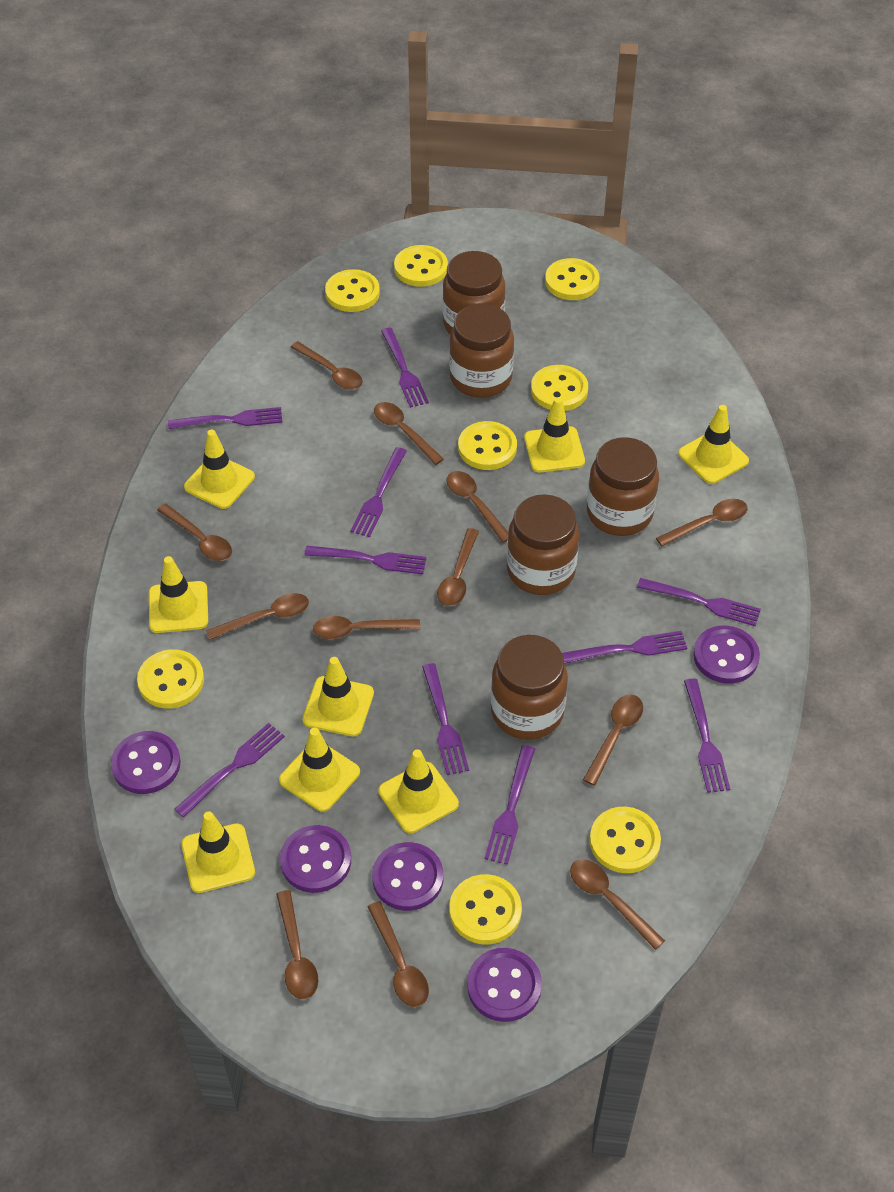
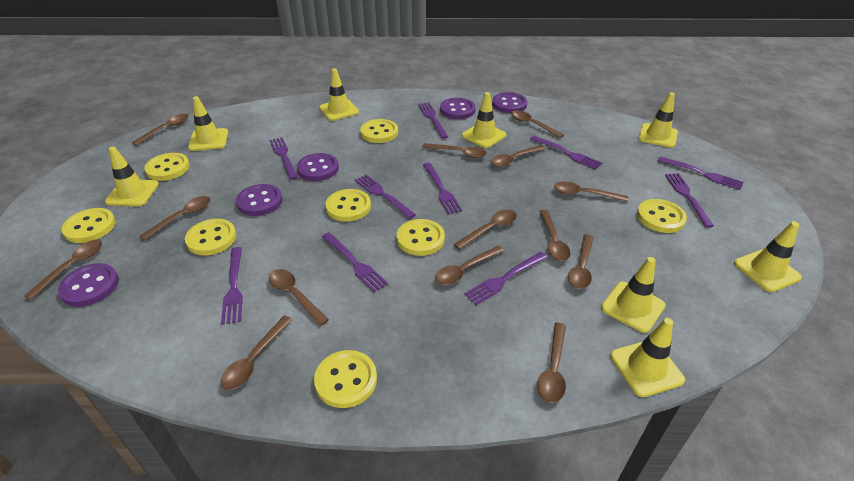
brown jar: 5 -> 0
brown spoon: 12 -> 14

